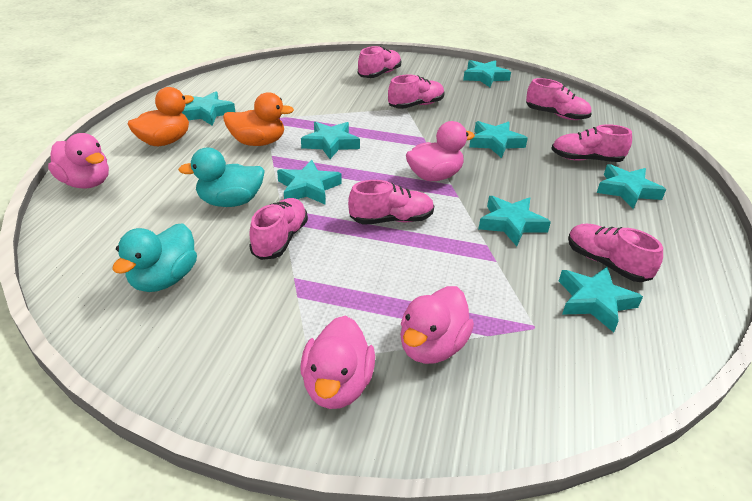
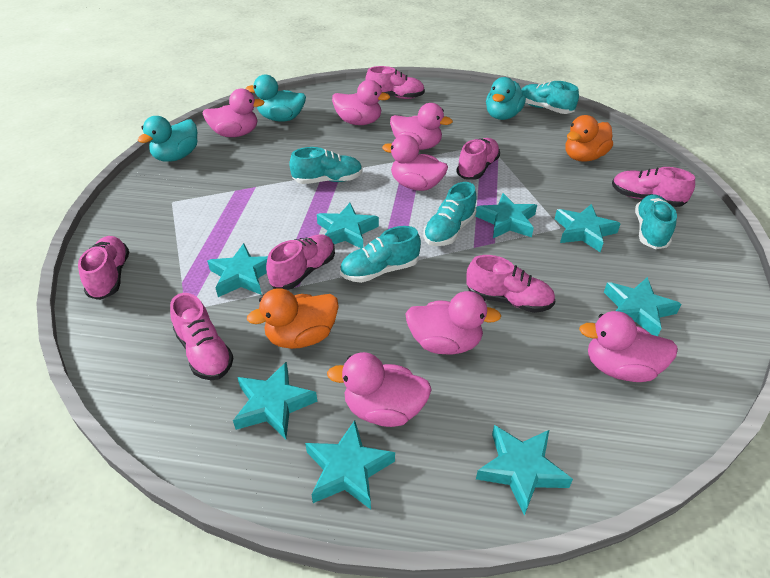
pink duck: 4 -> 7
turquoise duck: 2 -> 3
turquoise shoe: 0 -> 5

